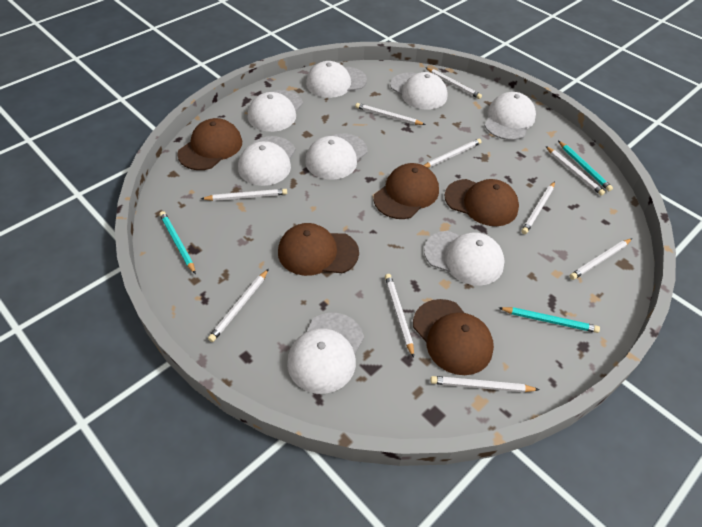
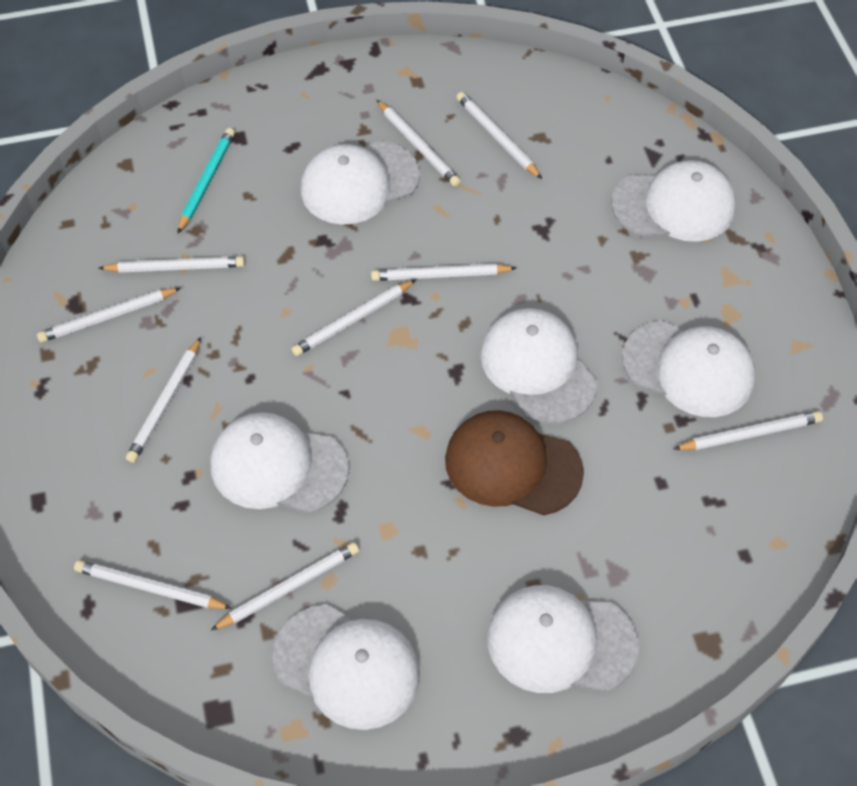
brown cap: 5 -> 1
turquoise pencil: 3 -> 1
white cap: 8 -> 7

